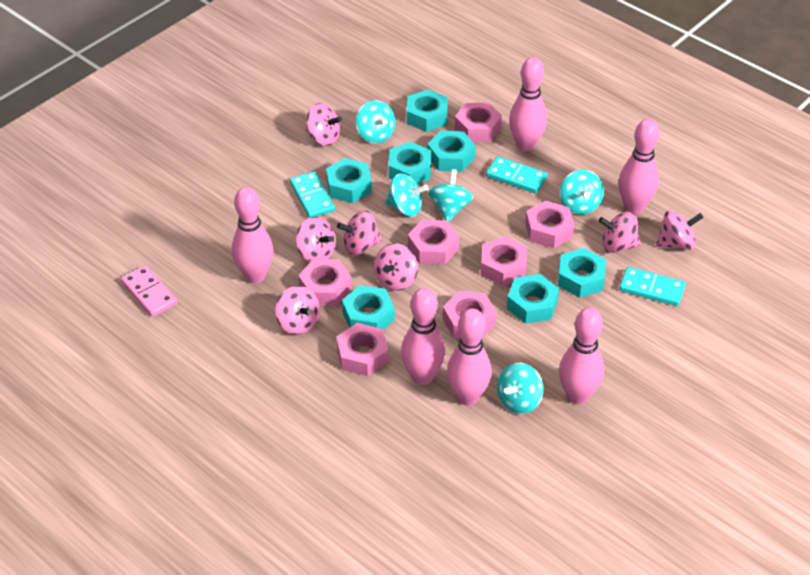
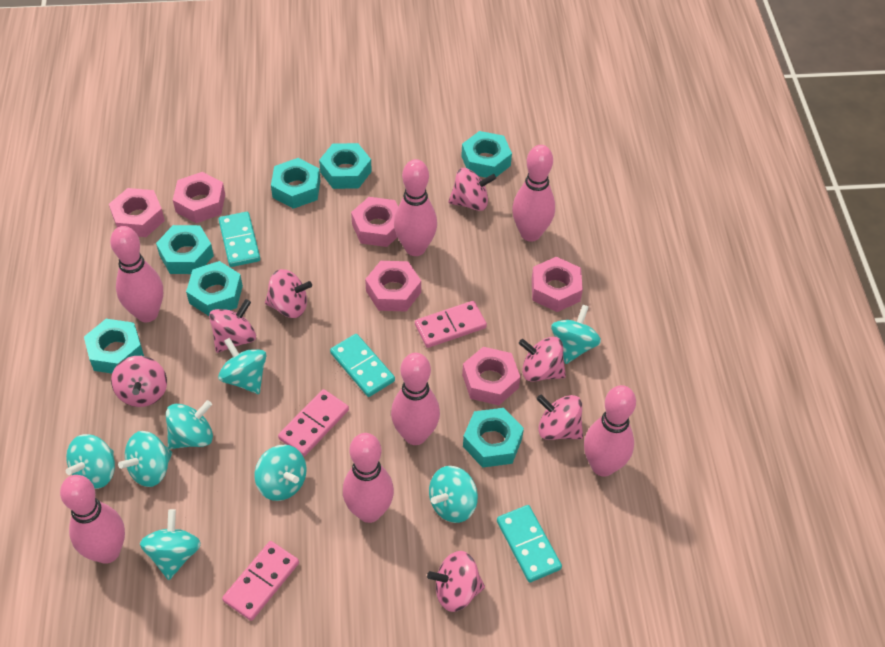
pink bowling pin: 6 -> 7
pink domino: 1 -> 3
pink nut: 7 -> 6
turquoise spinning top: 5 -> 8

